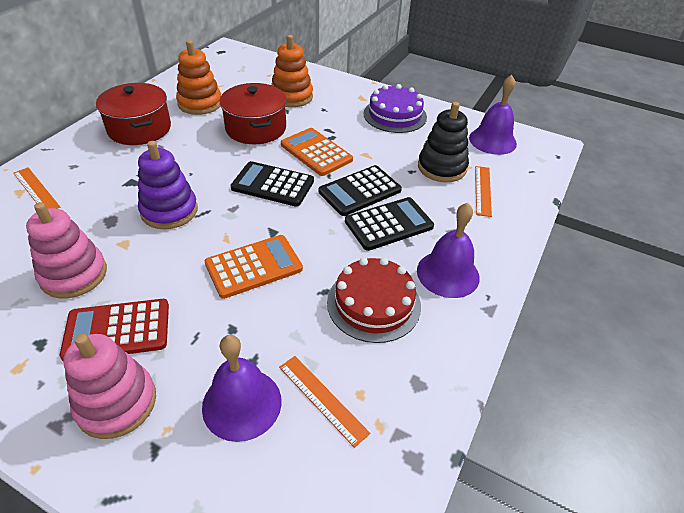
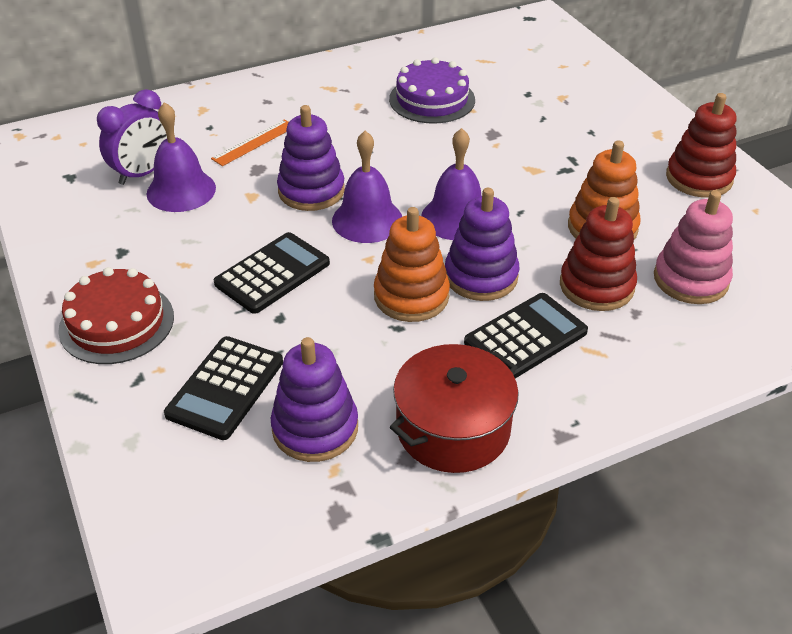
black stacking toy: 1 -> 0
orange calculator: 2 -> 0
orange ruler: 3 -> 1
pink stacking toy: 2 -> 1
purple clock: 0 -> 1
purple stacking toy: 1 -> 3
red calculator: 1 -> 0
red pot: 2 -> 1
red stacking toy: 0 -> 2

